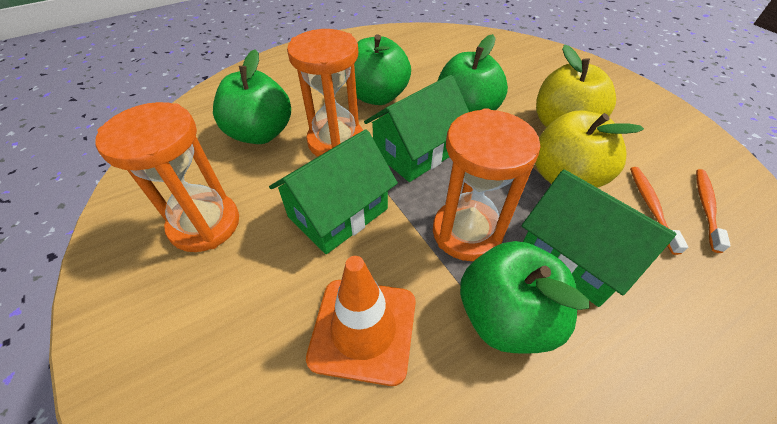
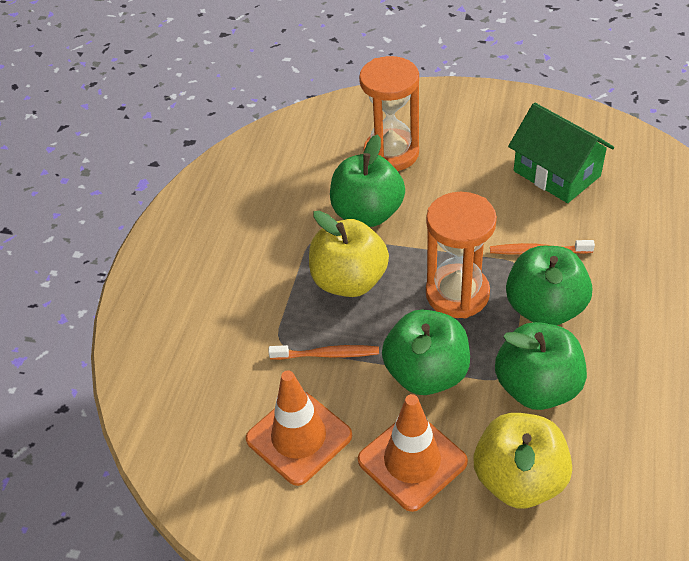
green house: 3 -> 1
orange hourglass: 3 -> 2
orange traffic cone: 1 -> 2

